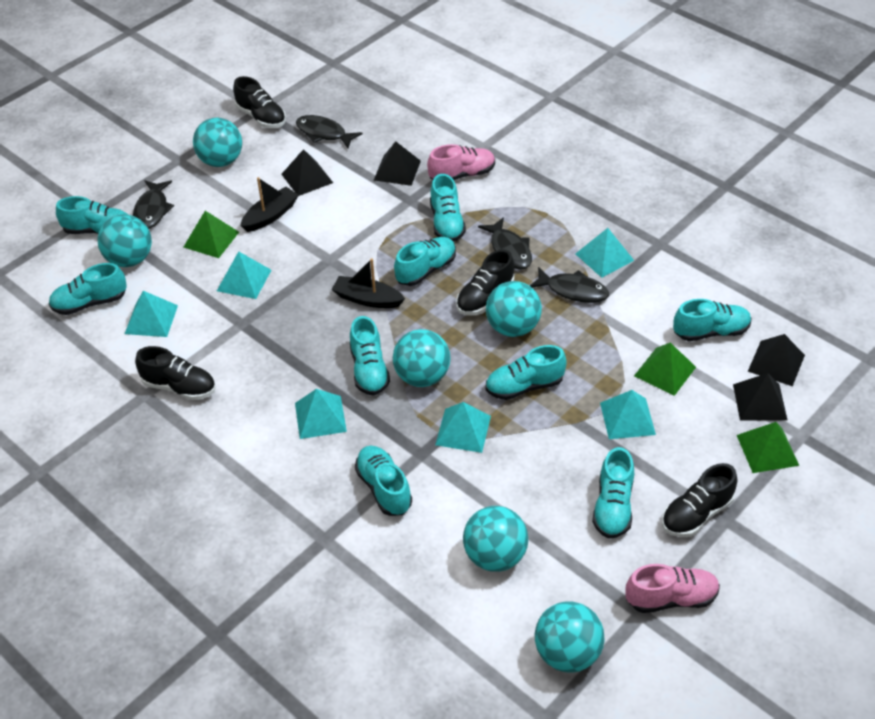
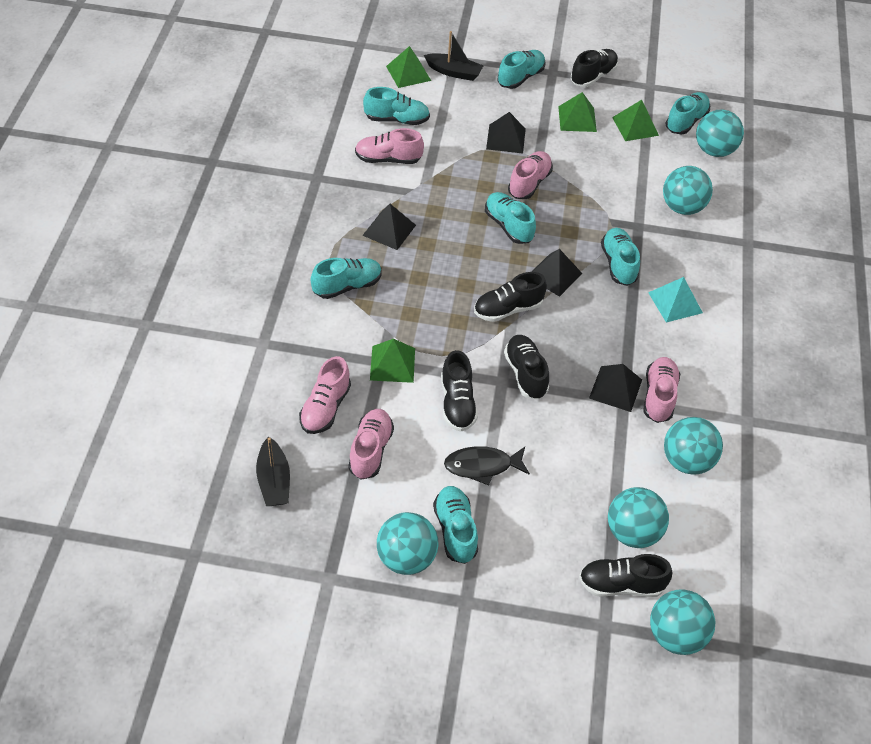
black fish: 4 -> 1
black shoe: 4 -> 5
green pyramid: 3 -> 4
pink shoe: 2 -> 5
turquoise pyramid: 6 -> 1
turquoise shoe: 9 -> 7

